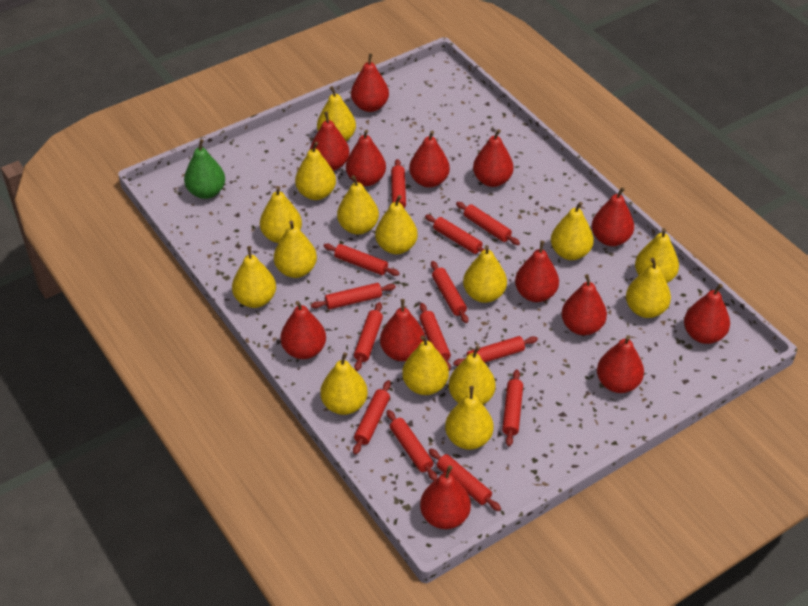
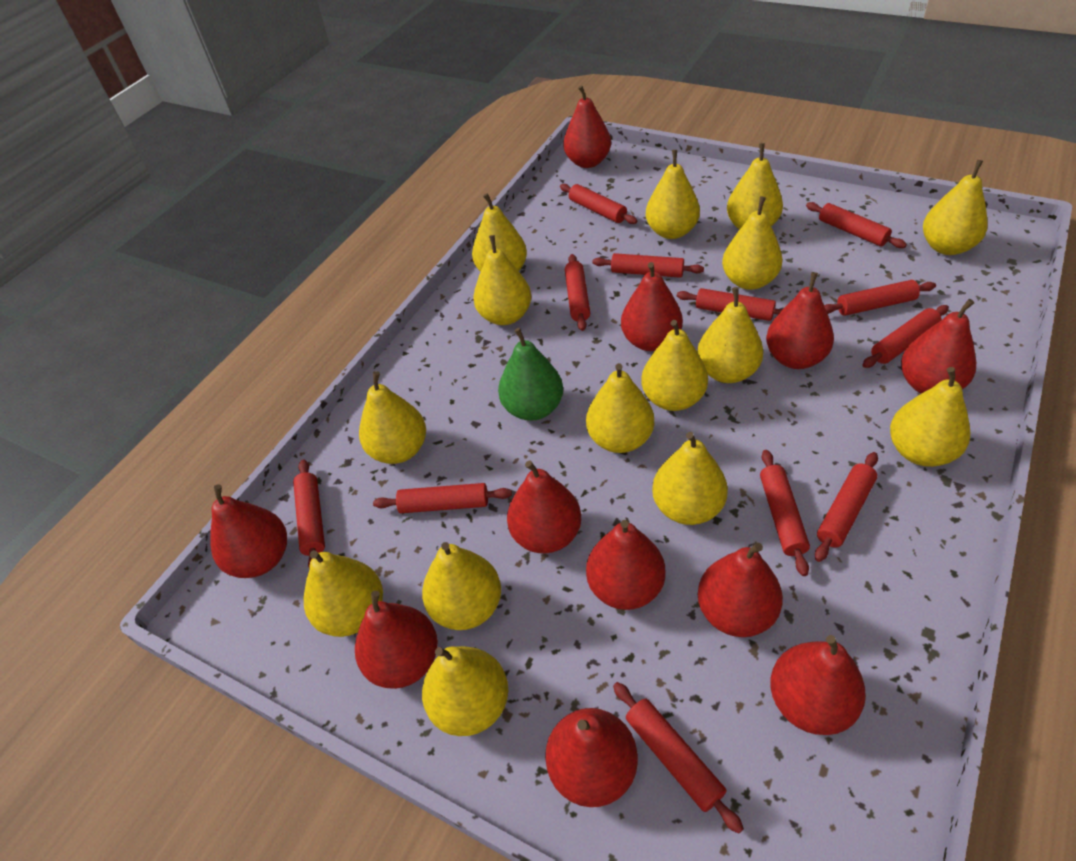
red pear: 13 -> 11
red rolling pin: 13 -> 12

